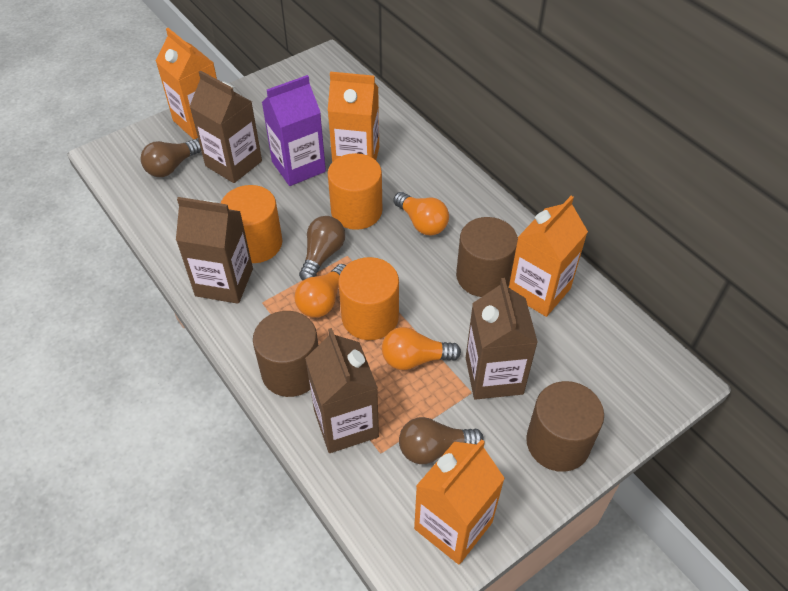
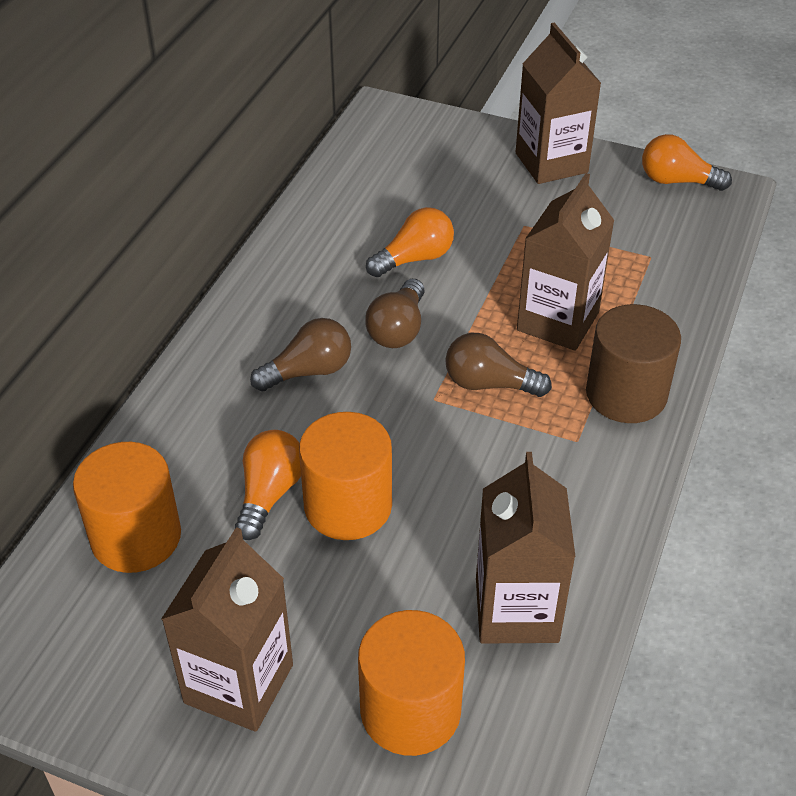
brown cylinder: 3 -> 1
orange carton: 4 -> 0
purple carton: 1 -> 0

